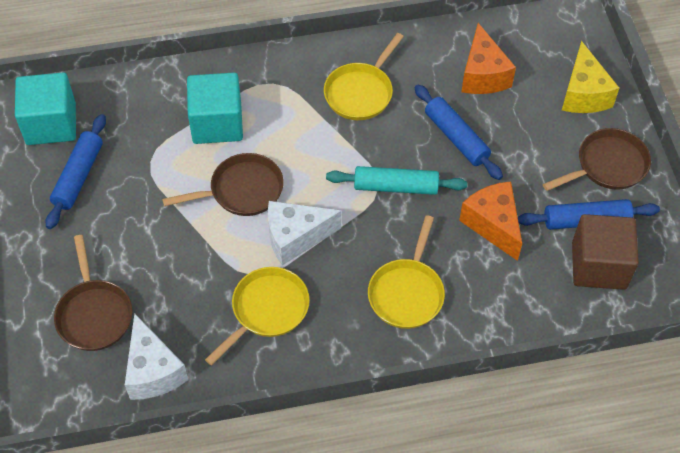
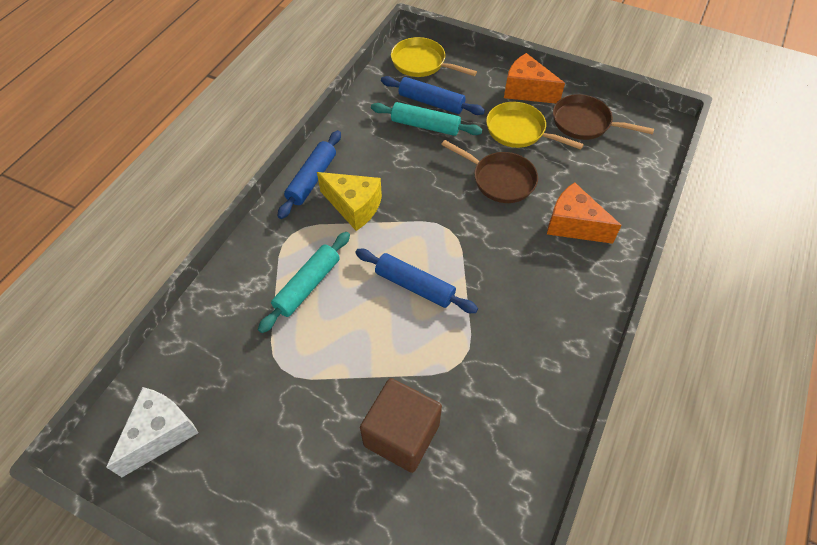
brown pan: 3 -> 2
turquoise cube: 2 -> 0
turquoise rolling pin: 1 -> 2
white cheese: 2 -> 1
yellow pan: 3 -> 2

